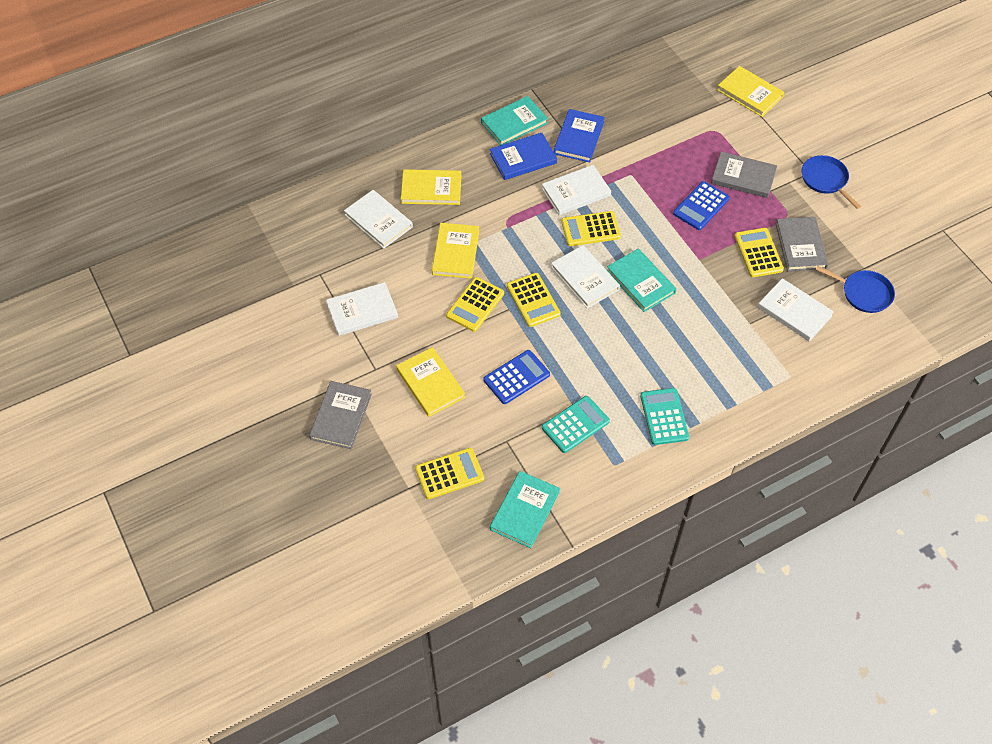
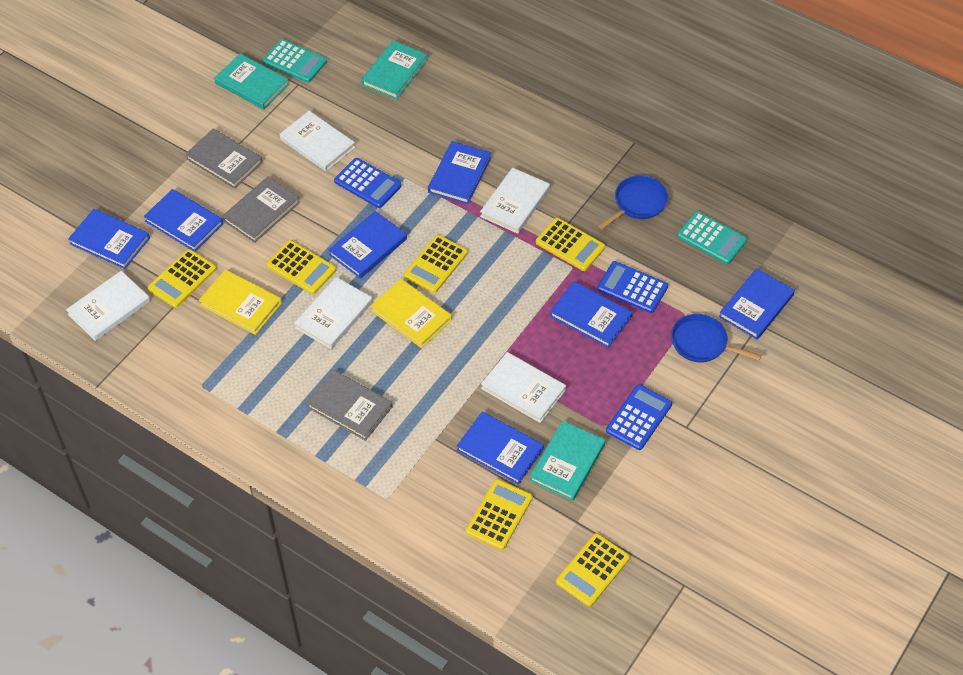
blue book: 2 -> 7
blue calculator: 2 -> 3
yellow book: 4 -> 2
yellow calculator: 5 -> 6

